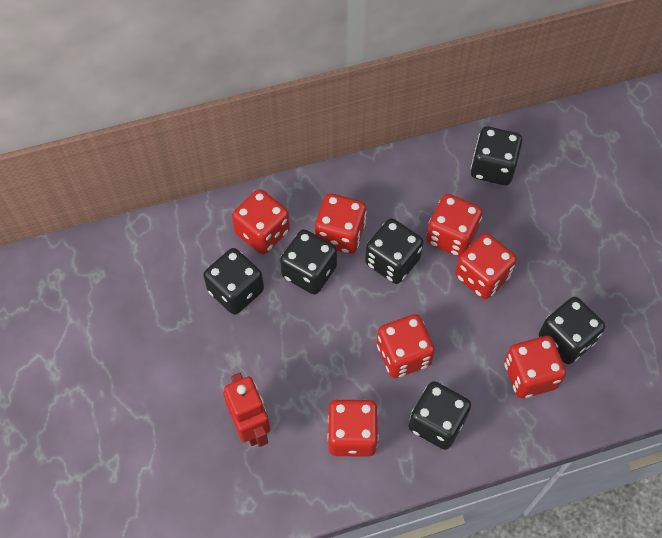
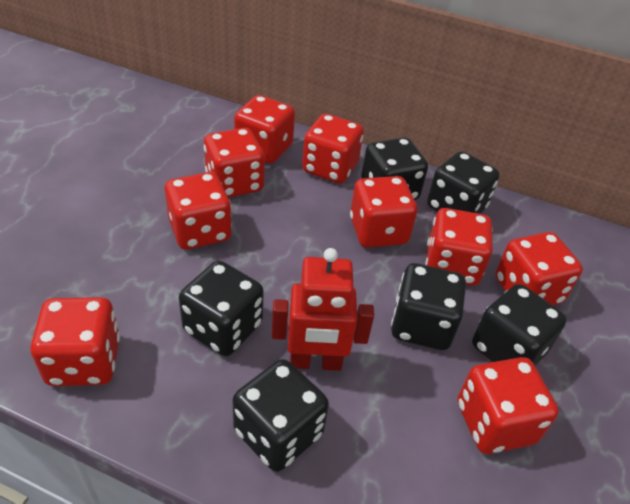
red dice: 7 -> 9

